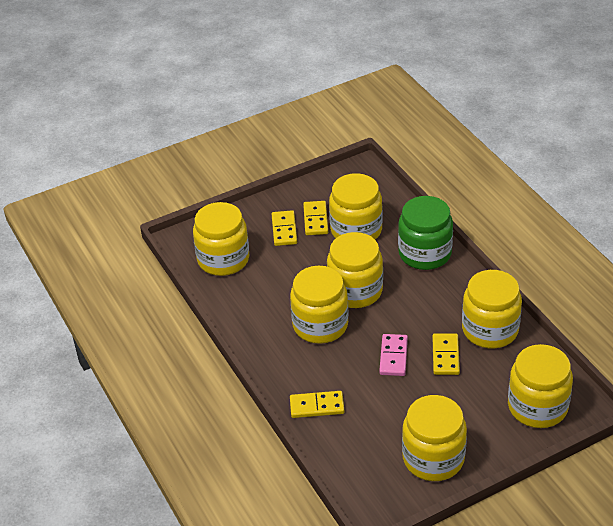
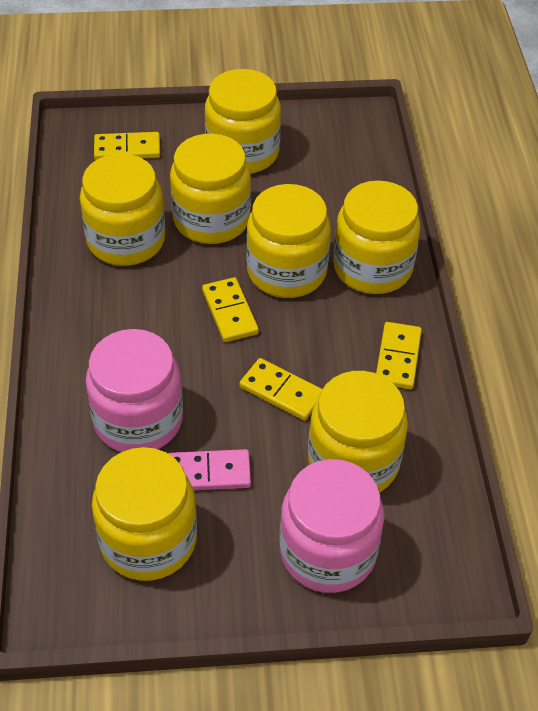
green jar: 1 -> 0
pink jar: 0 -> 2

